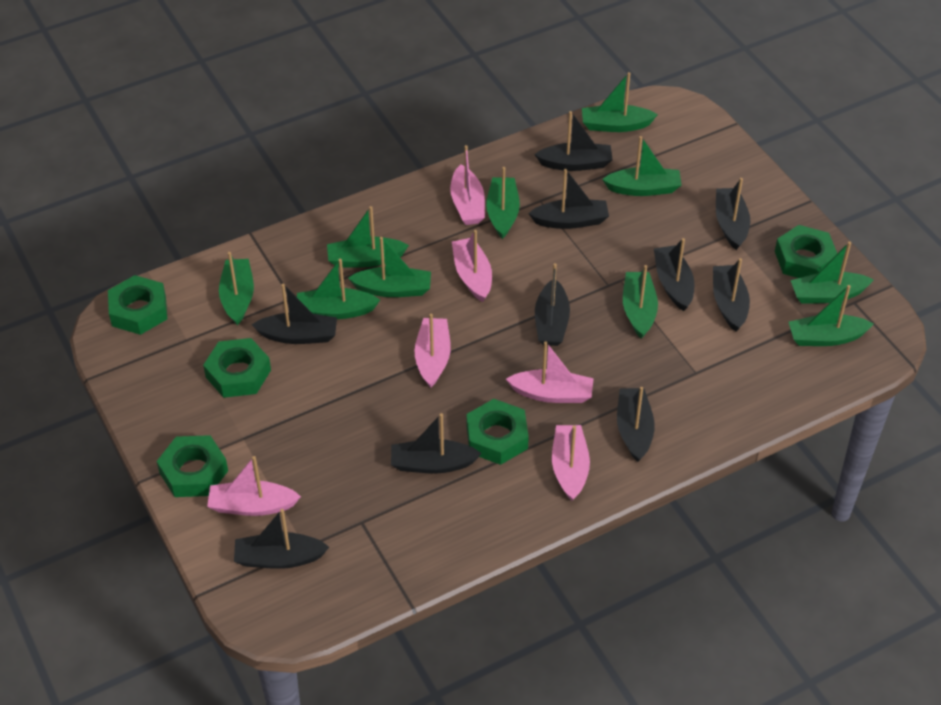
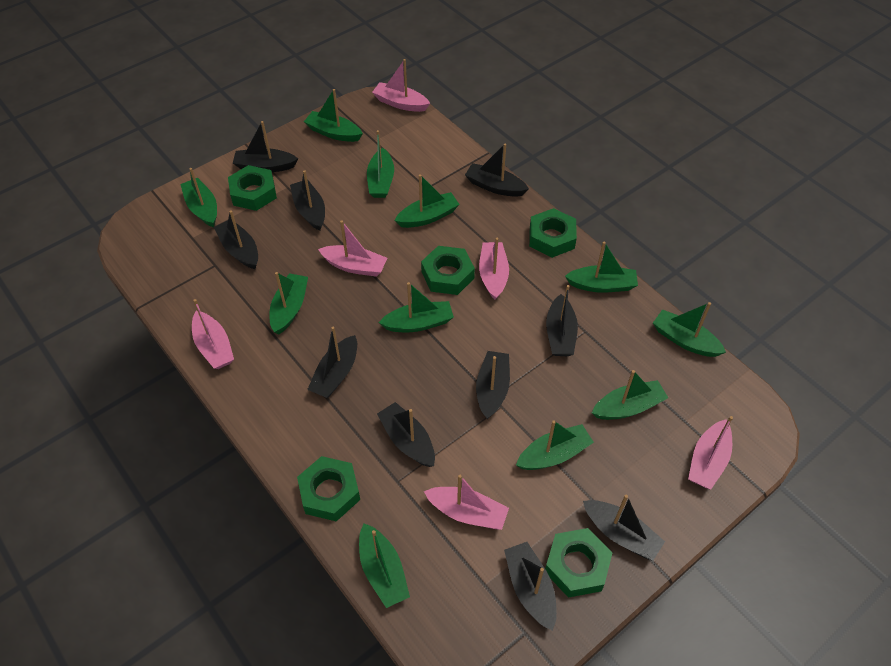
green boat: 10 -> 11

